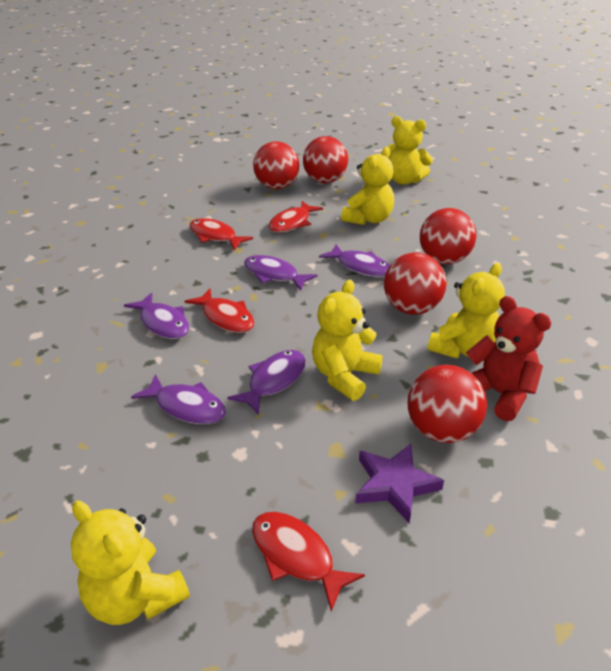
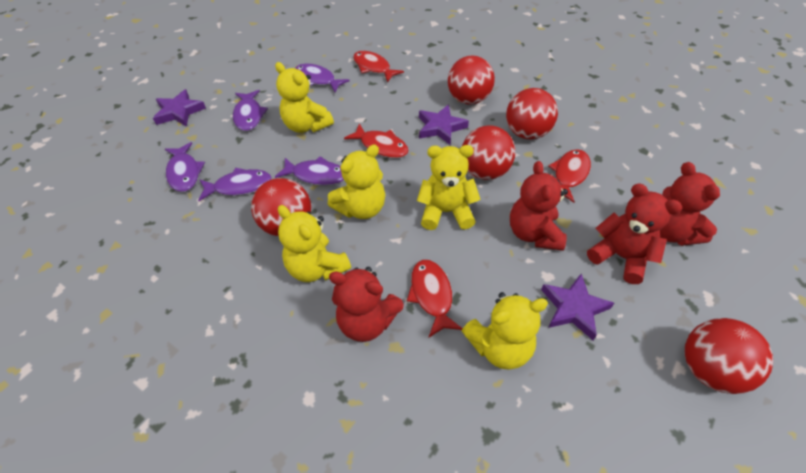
purple star: 1 -> 3
red teddy bear: 1 -> 4

